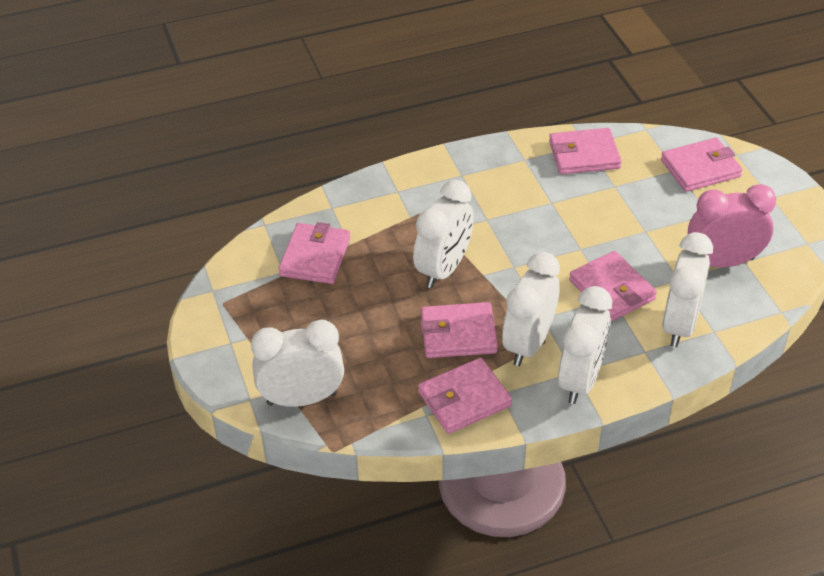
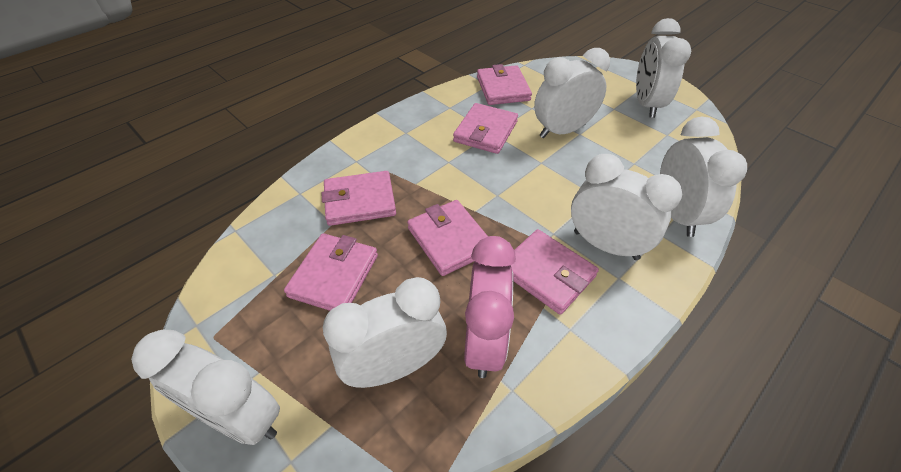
white clock: 5 -> 6

